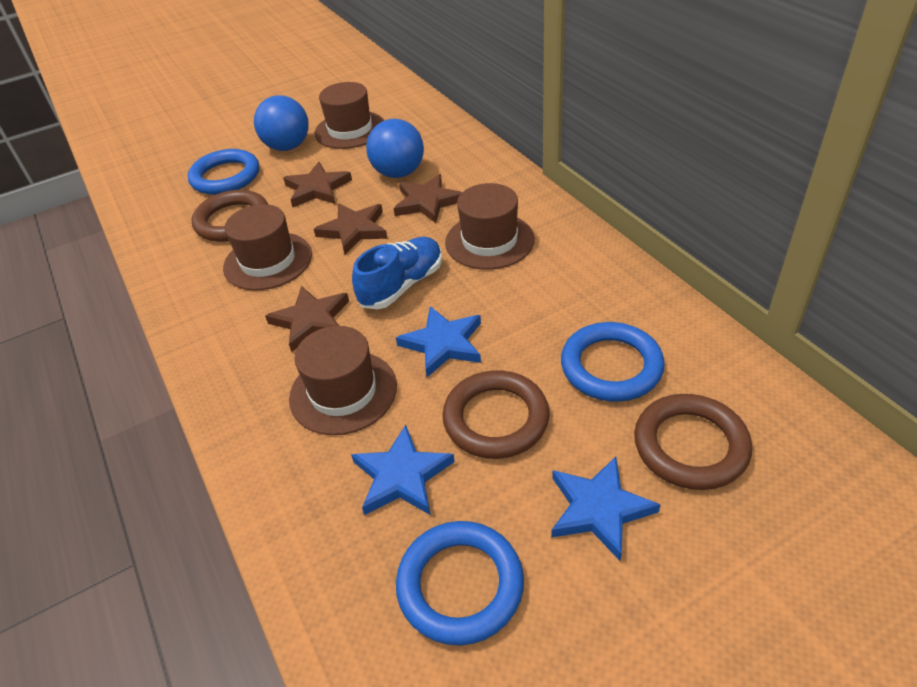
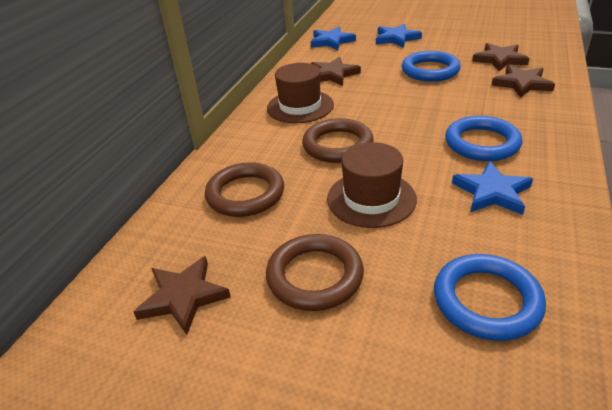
blue ball: 2 -> 0
blue shoe: 1 -> 0
brown hat: 4 -> 2

